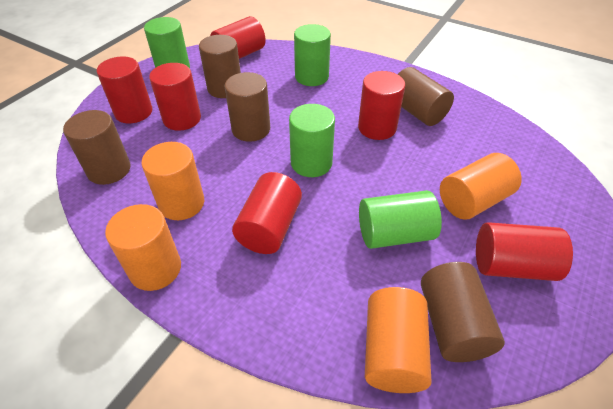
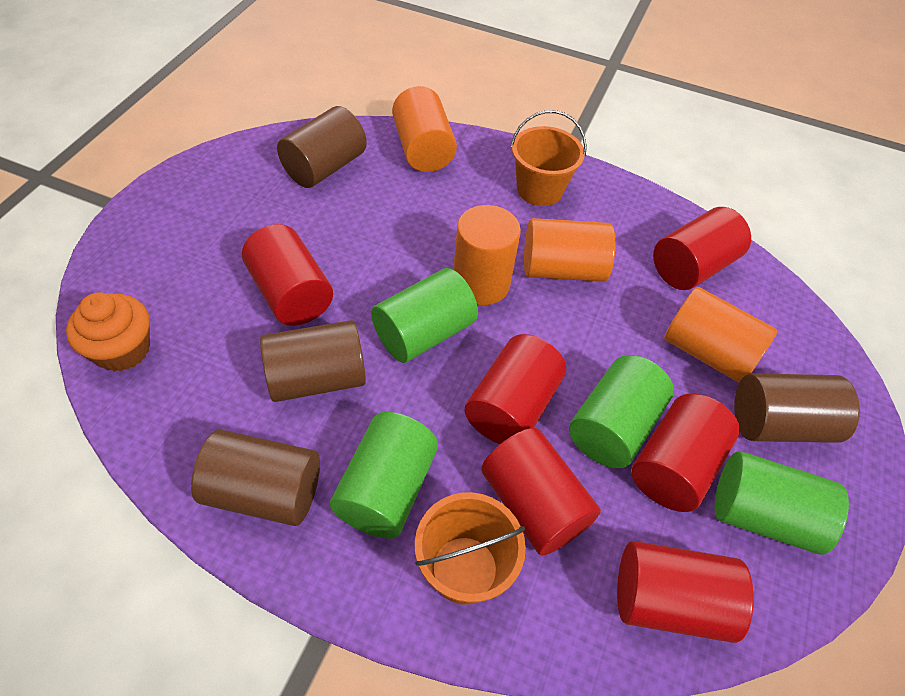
brown cylinder: 5 -> 4
orange bucket: 0 -> 2
orange cupcake: 0 -> 1

